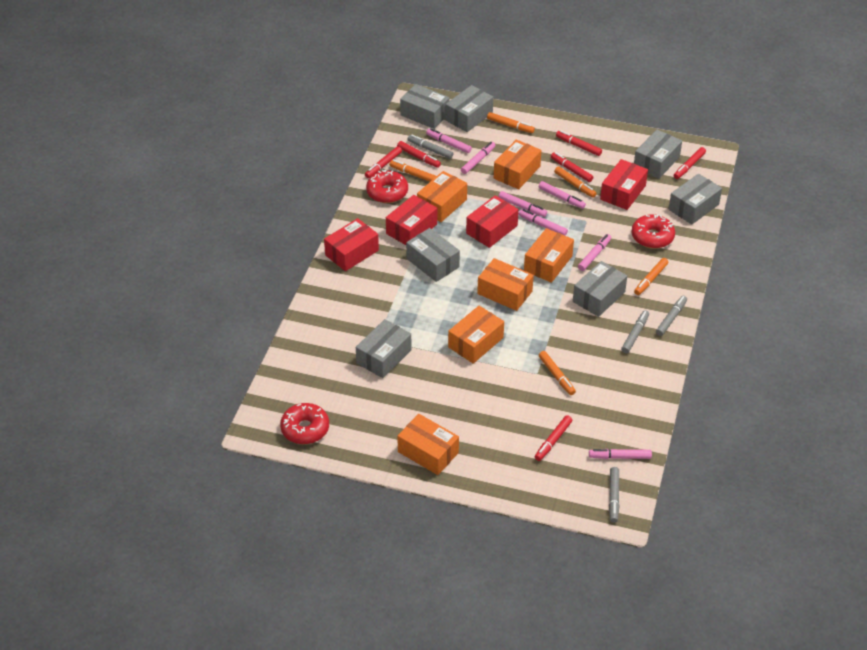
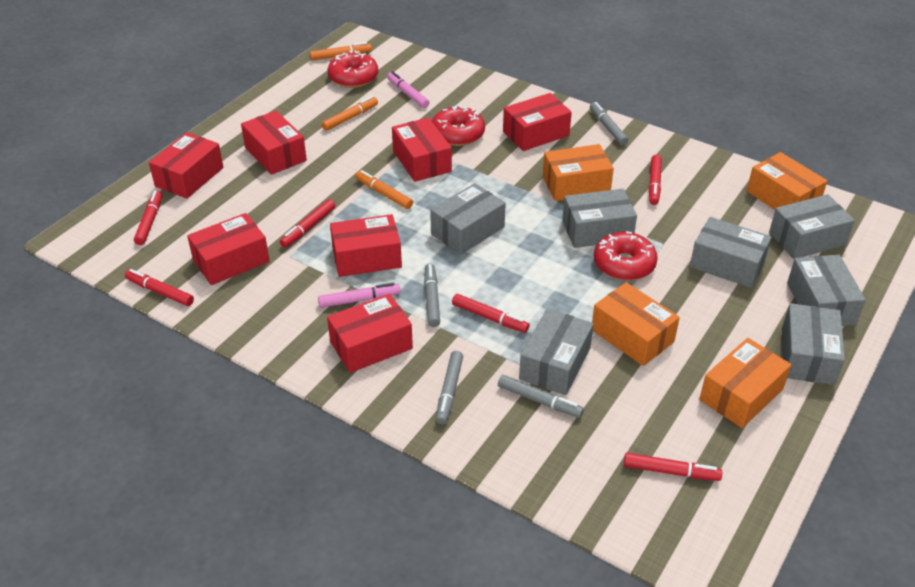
orange box: 6 -> 4
orange marker: 5 -> 3
pink marker: 7 -> 2
red box: 4 -> 7

